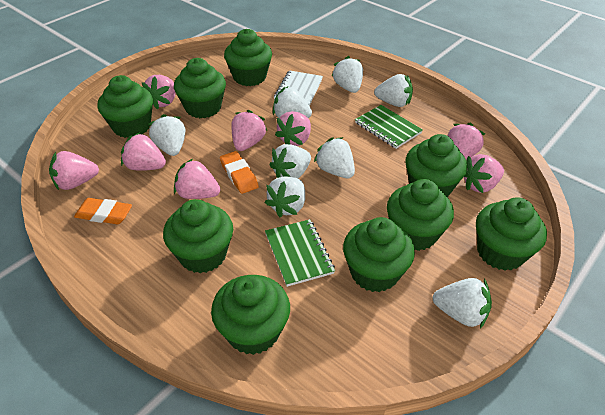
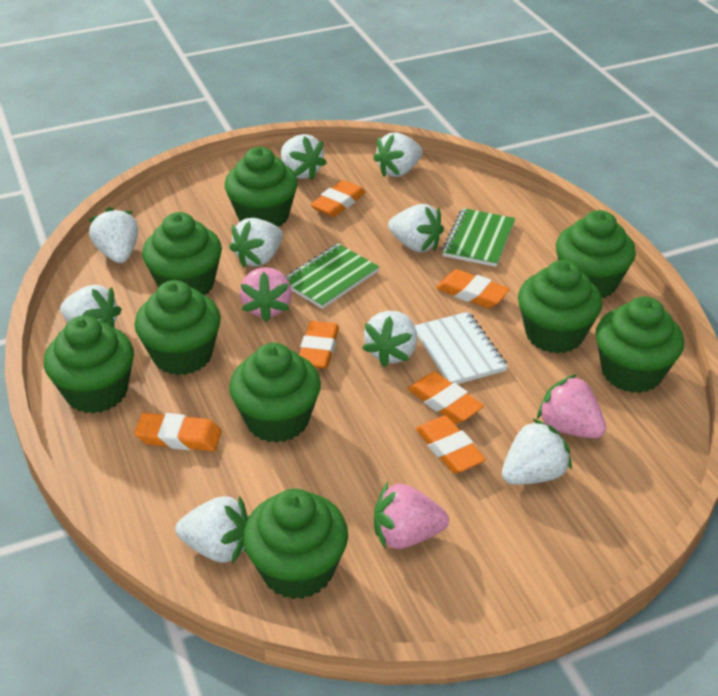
orange eraser: 2 -> 6
pink strawberry: 8 -> 3
white strawberry: 8 -> 9

